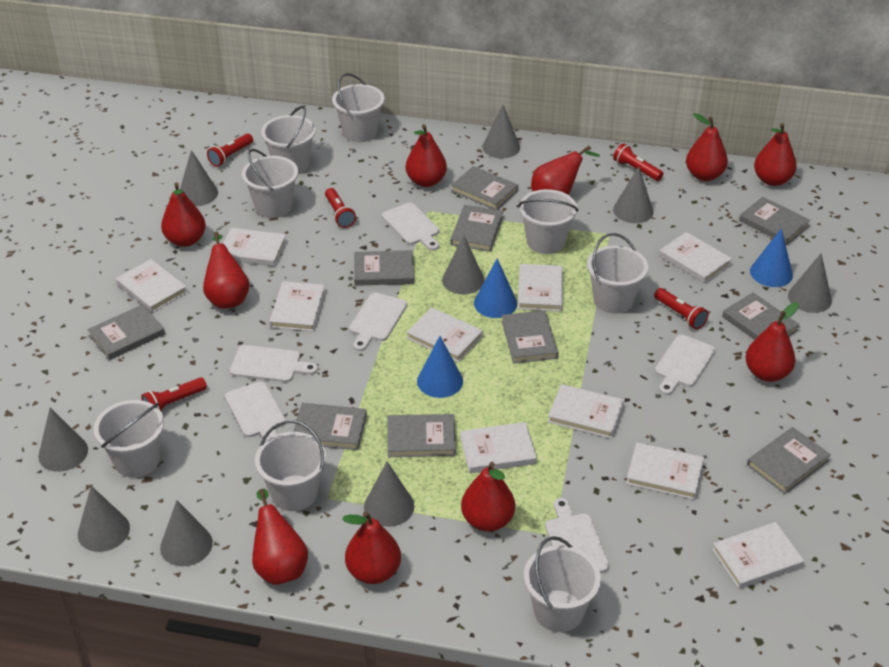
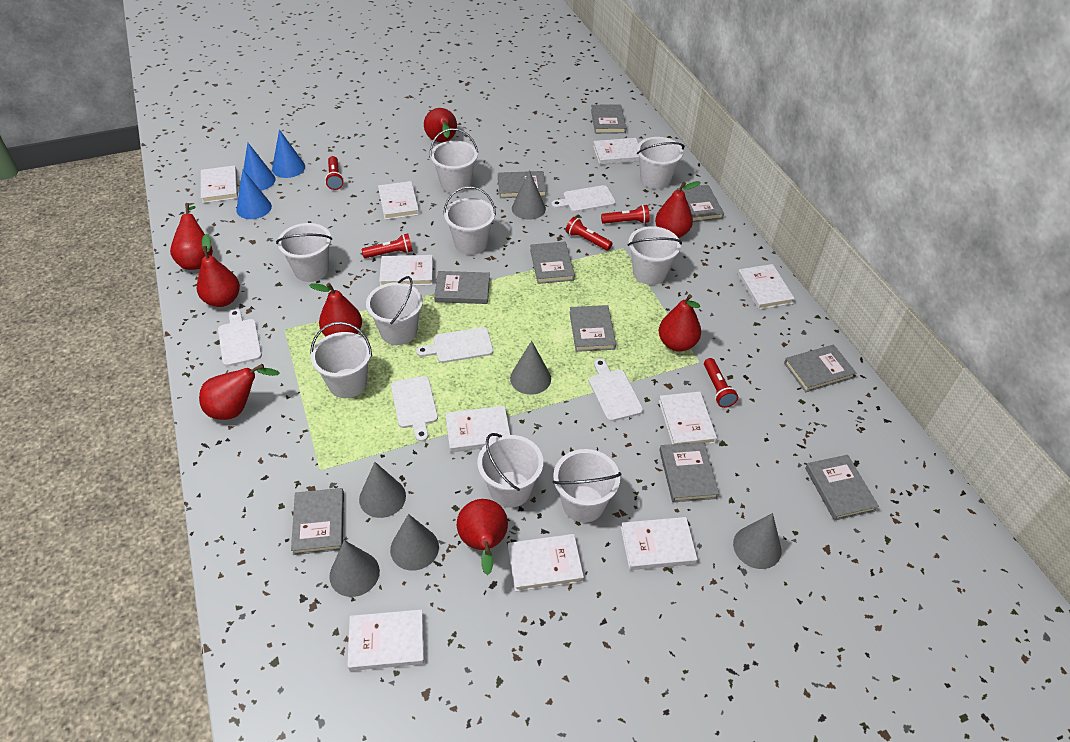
grey cone: 9 -> 6
red pear: 10 -> 8
white bucket: 8 -> 9
white cutting board: 6 -> 5

